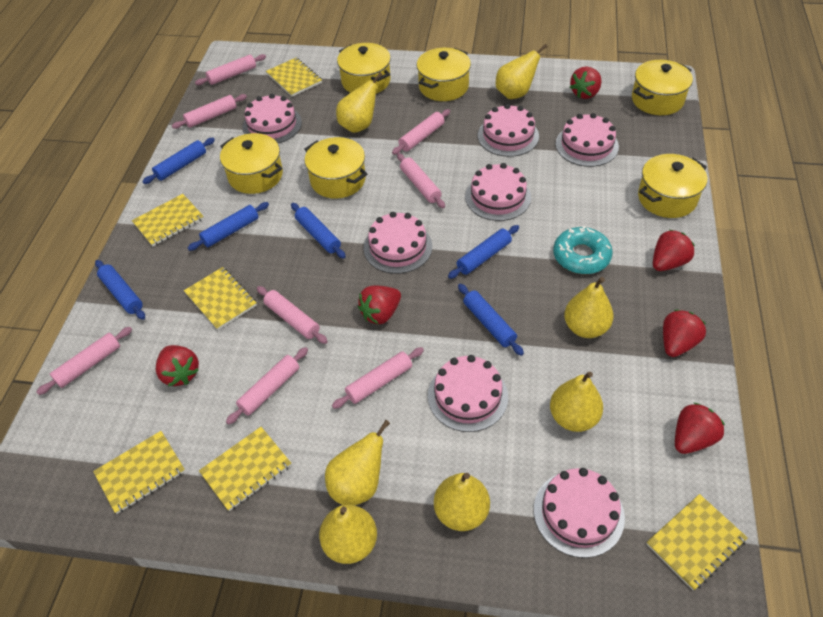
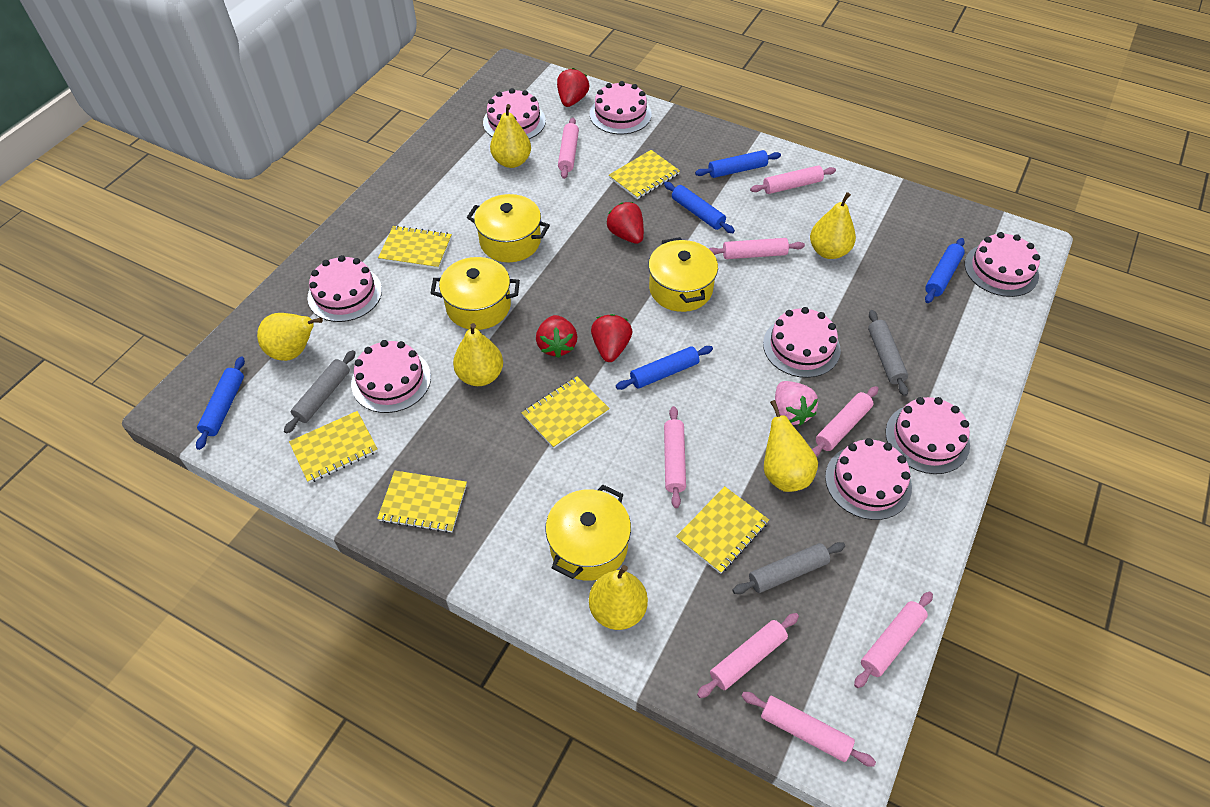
blue rolling pin: 6 -> 5
grey rolling pin: 0 -> 3
pink cake: 7 -> 8
pink strawberry: 0 -> 1
red strawberry: 6 -> 4
turquoise donut: 1 -> 0
yellow pear: 7 -> 6
yellow pot: 6 -> 4

